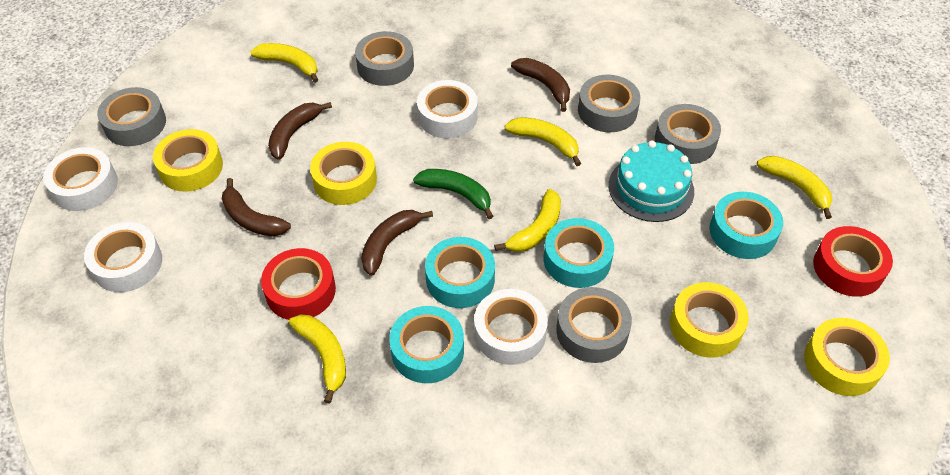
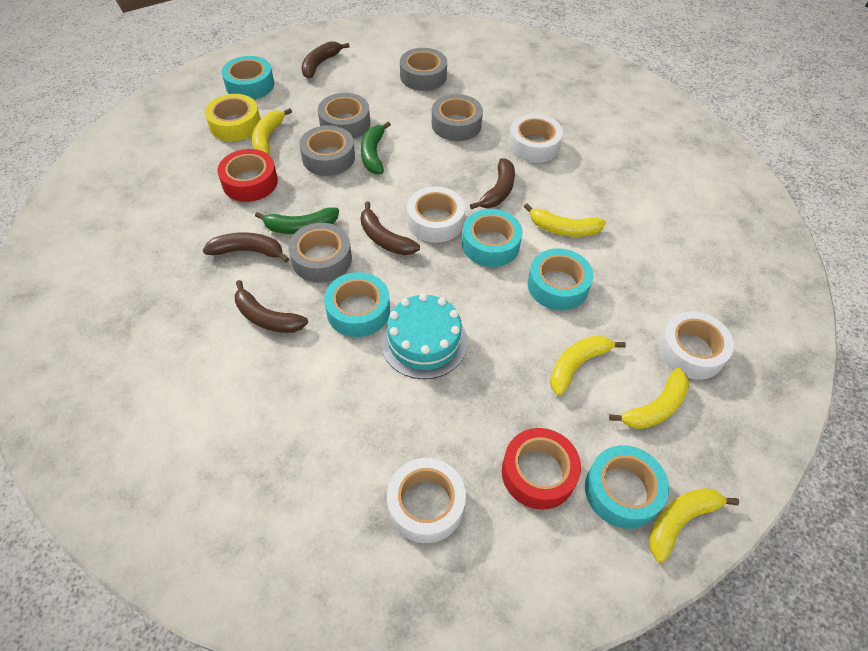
brown banana: 4 -> 5
green banana: 1 -> 2
turquoise tape: 4 -> 5
yellow tape: 4 -> 1

